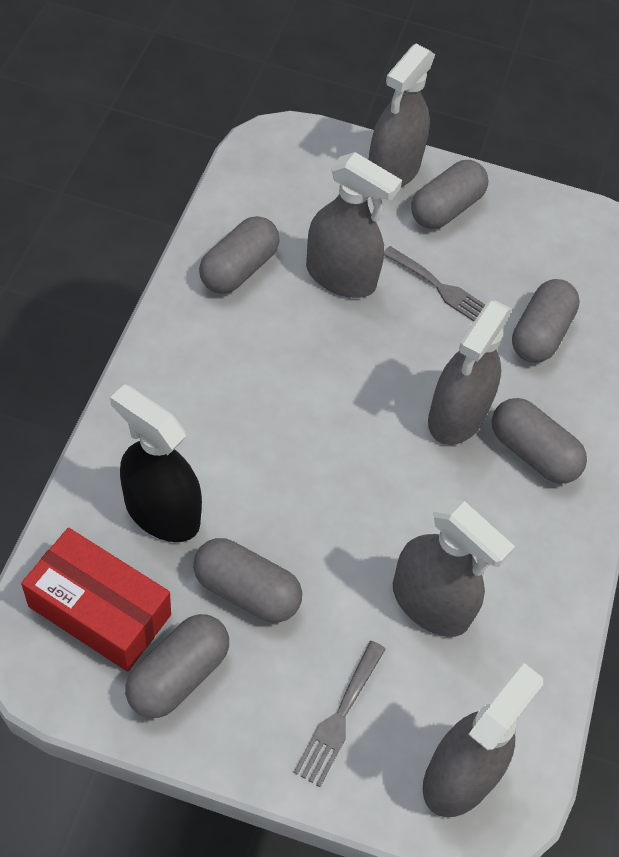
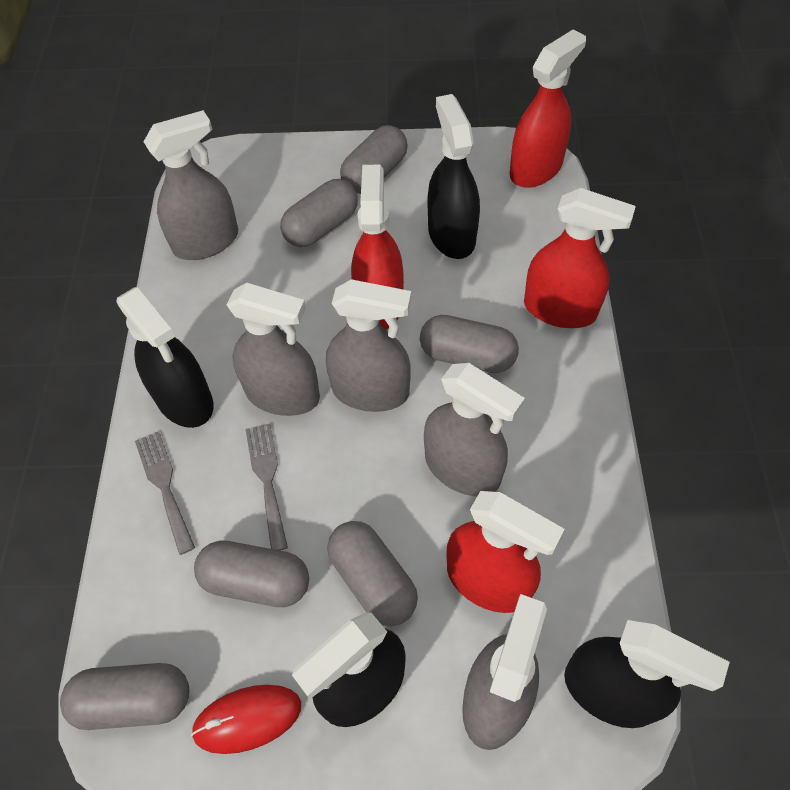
black spray bottle: 1 -> 4
red box: 1 -> 0
red mouse: 0 -> 1
red spray bottle: 0 -> 4

